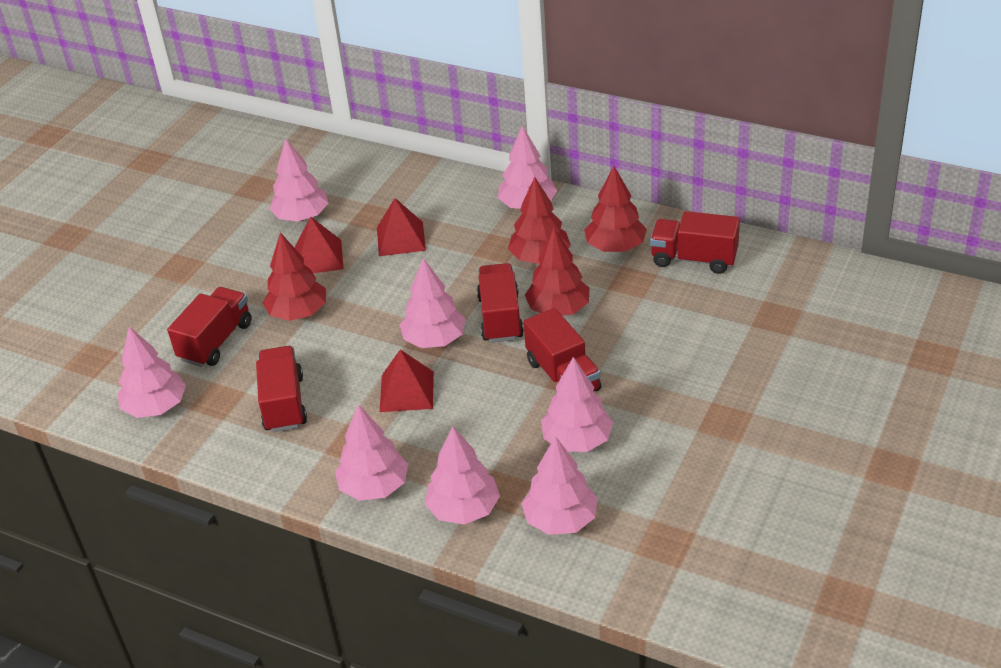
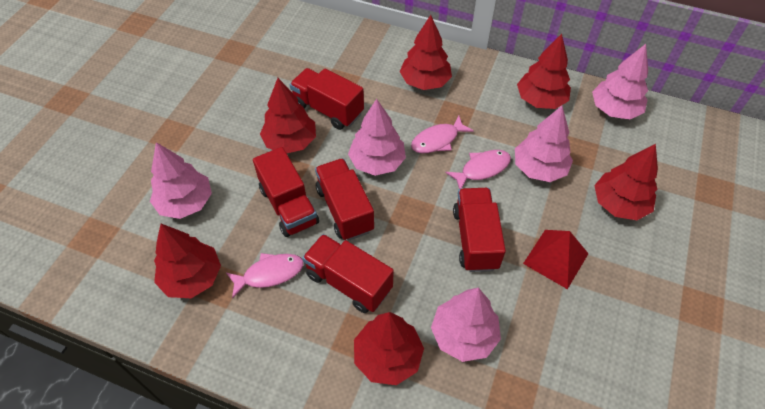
pink fish: 0 -> 3
pink tree: 8 -> 5
red pyramid: 3 -> 1
red tree: 4 -> 6

